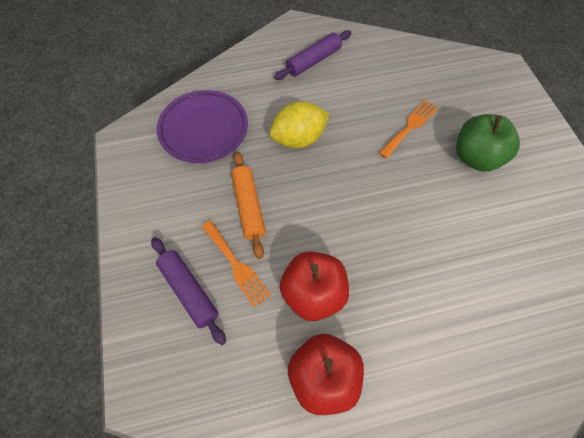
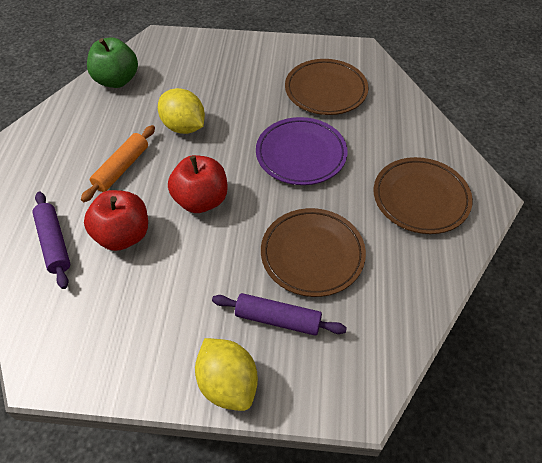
brown plate: 0 -> 3
orange fork: 2 -> 0
yellow lemon: 1 -> 2

